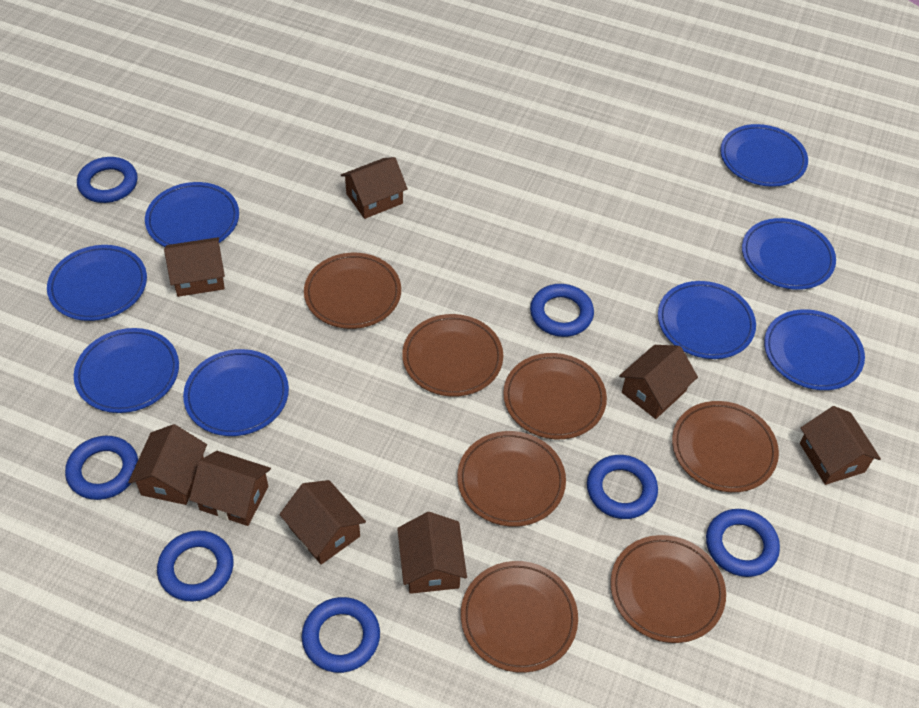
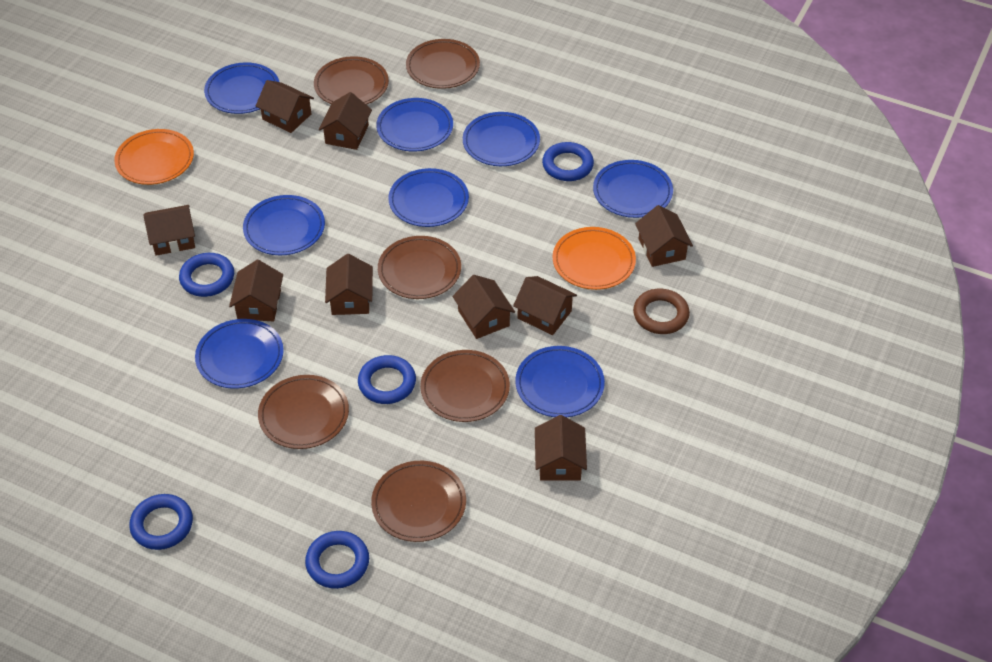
blue ring: 7 -> 5
brown house: 8 -> 9
brown plate: 7 -> 6
brown ring: 0 -> 1
orange plate: 0 -> 2

